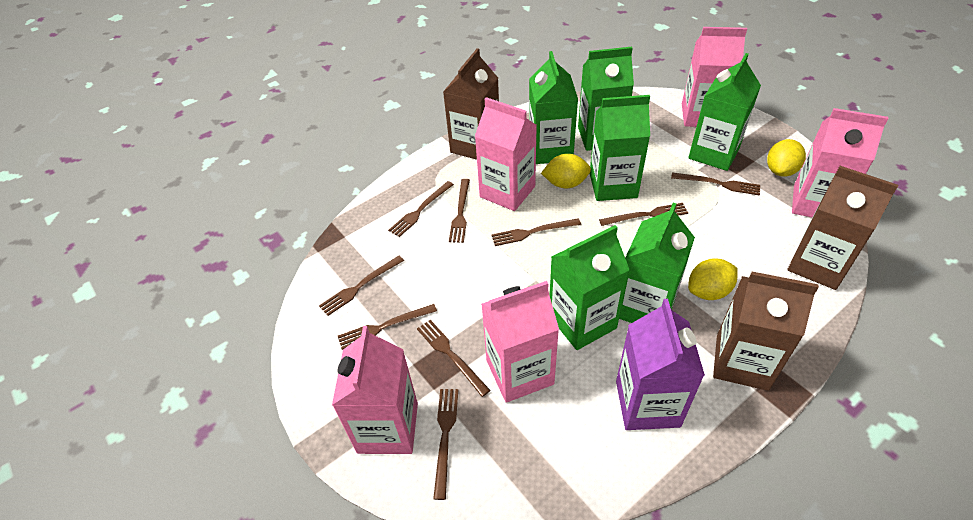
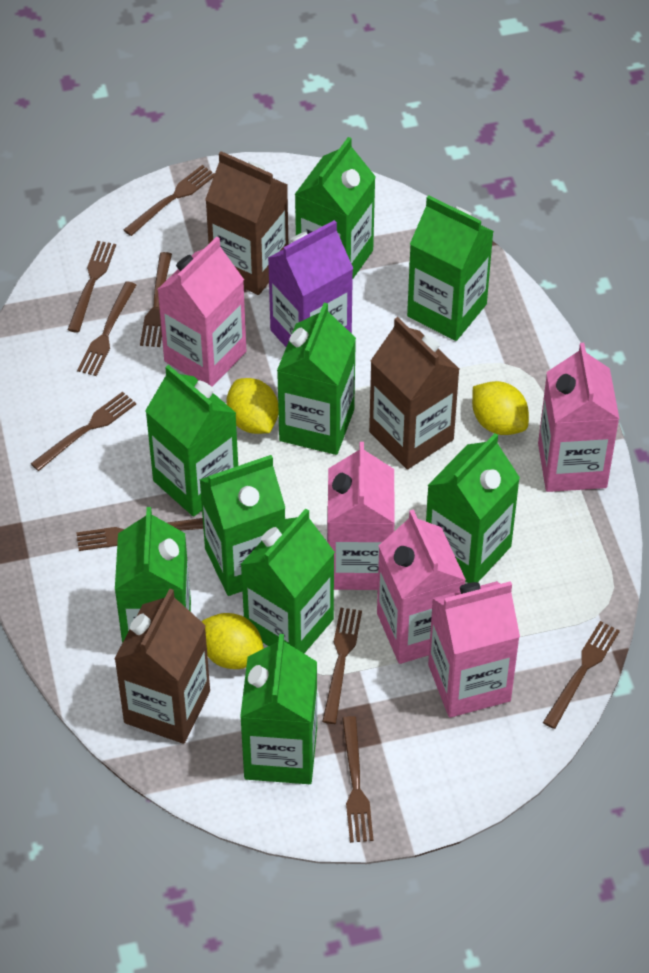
green carton: 6 -> 9

